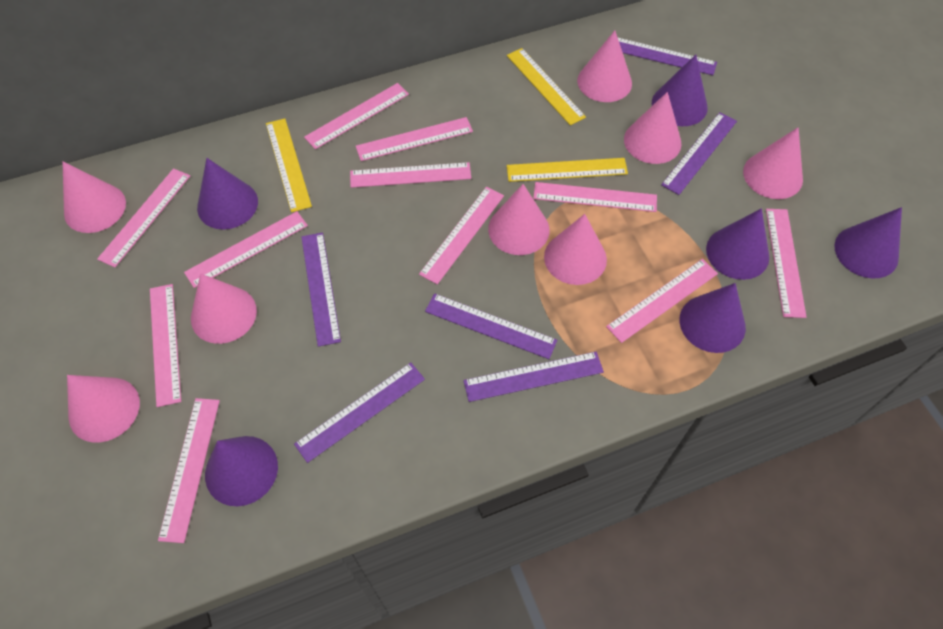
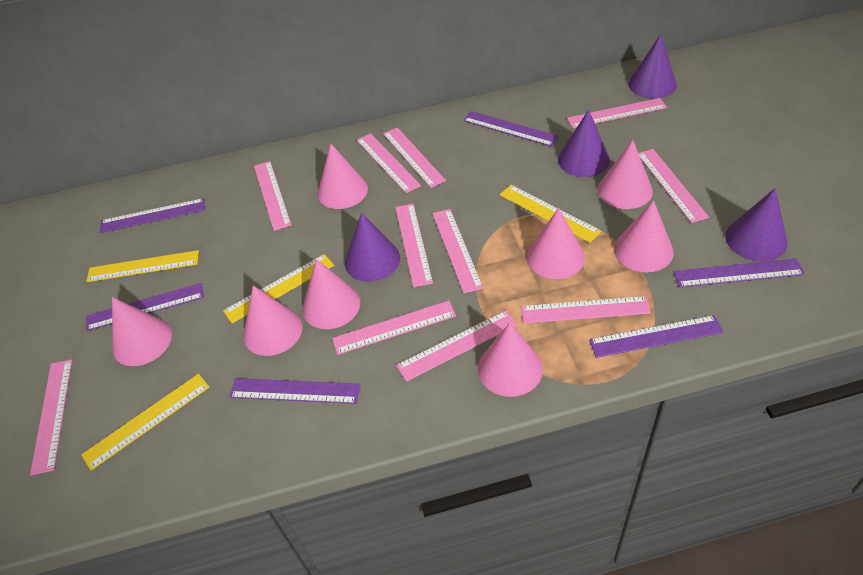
purple cone: 6 -> 4
yellow ruler: 3 -> 4

